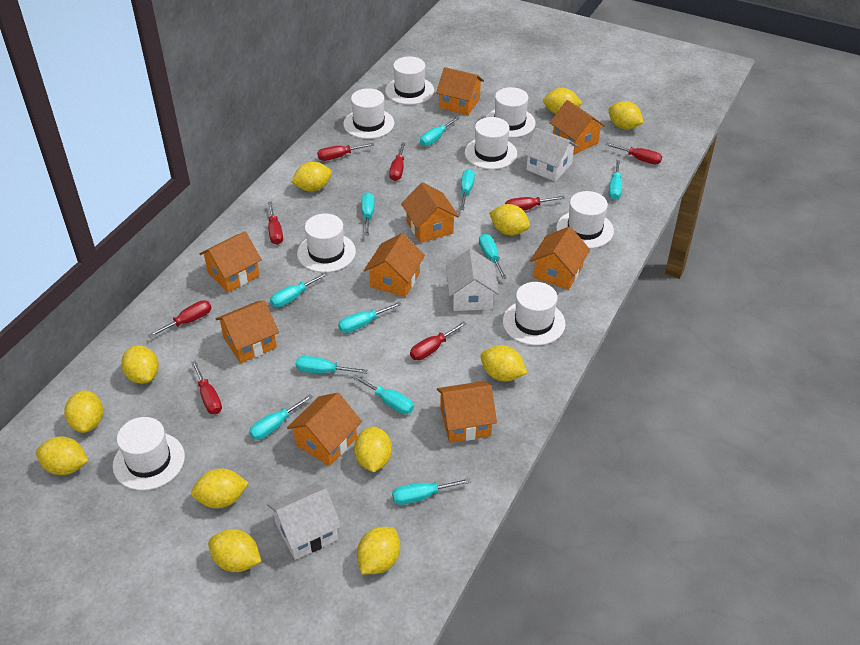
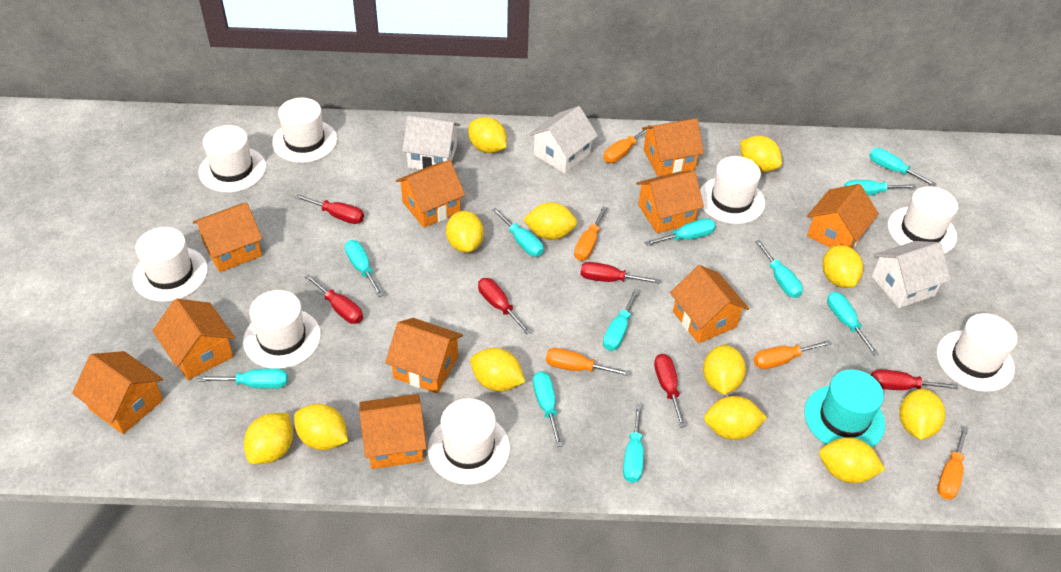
orange house: 9 -> 10
orange screwdriver: 0 -> 5
red screwdriver: 8 -> 6
turquoise hat: 0 -> 1

